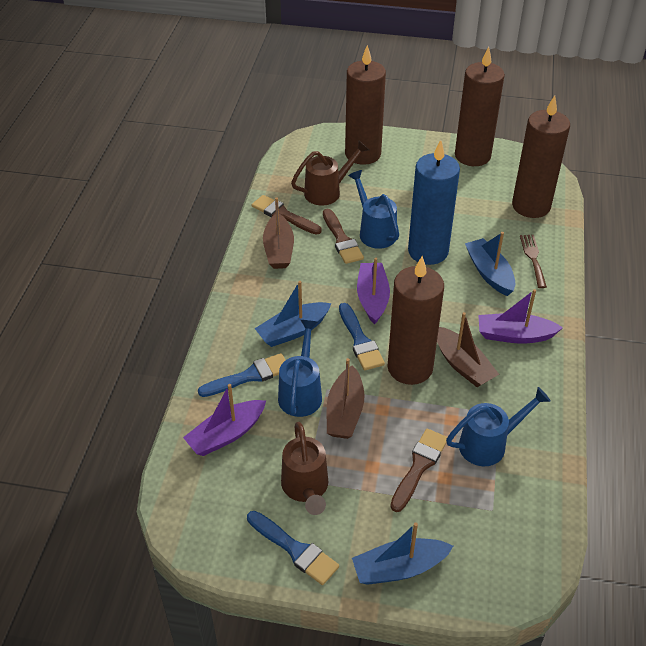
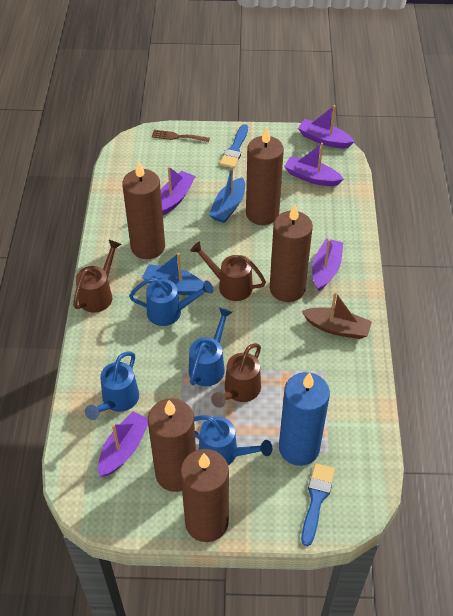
blue boat: 3 -> 2
blue brush: 3 -> 2
blue watering can: 3 -> 4
brown boat: 3 -> 1
brown brush: 3 -> 0
brown candle: 4 -> 5
brown watering can: 2 -> 3
purple boat: 3 -> 5

